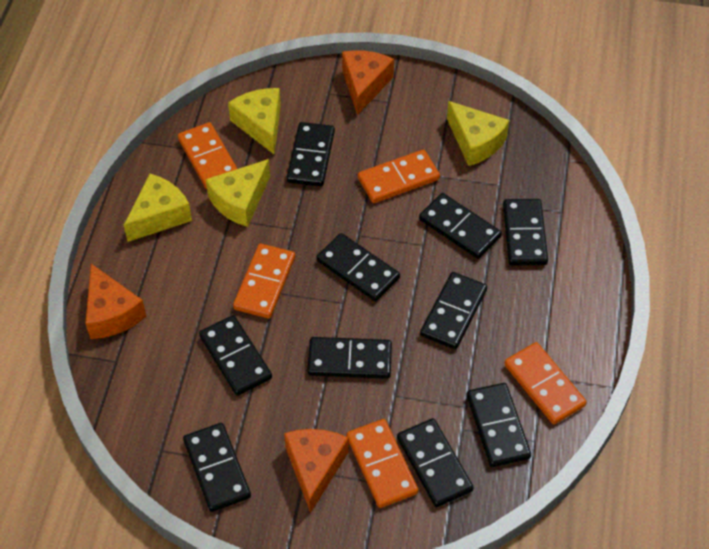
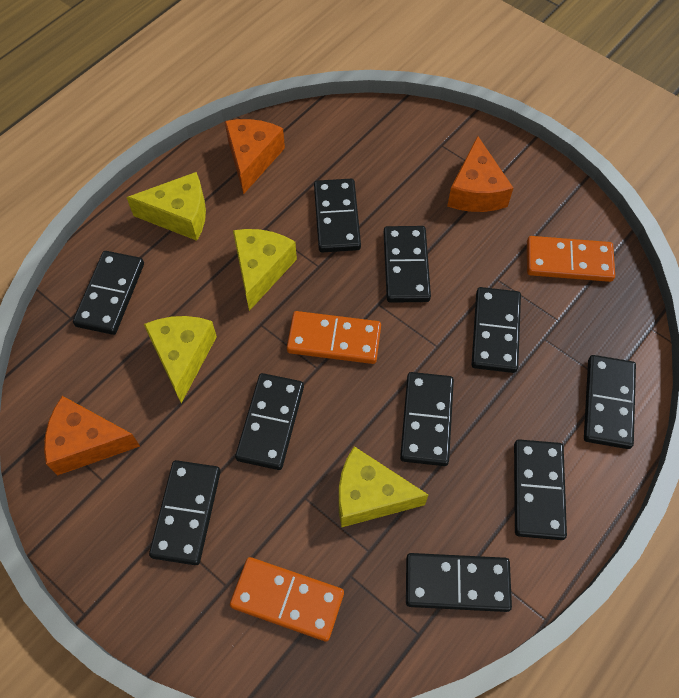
orange domino: 5 -> 3

